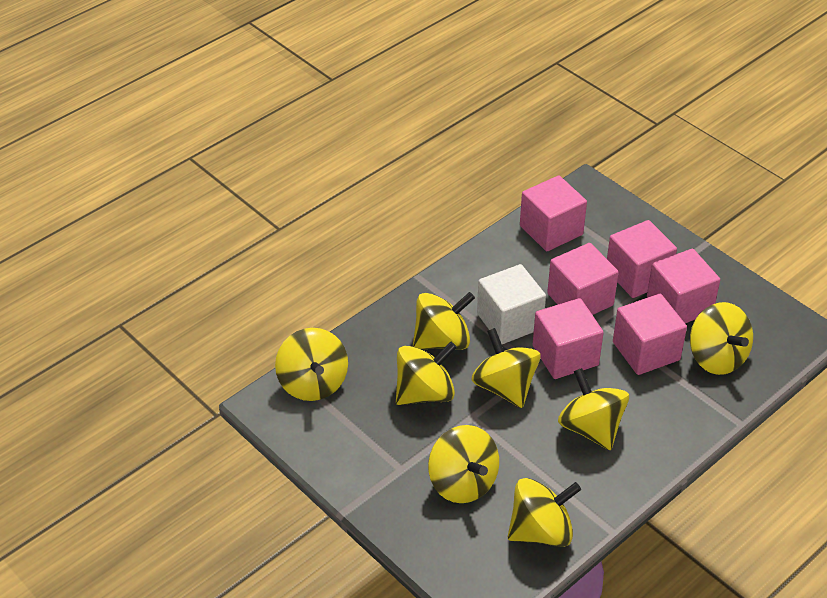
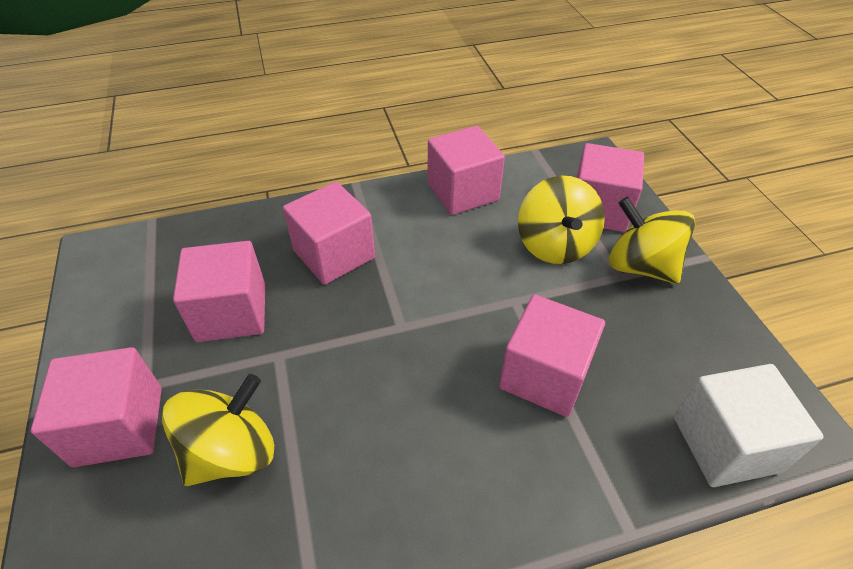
yellow spinning top: 8 -> 3

